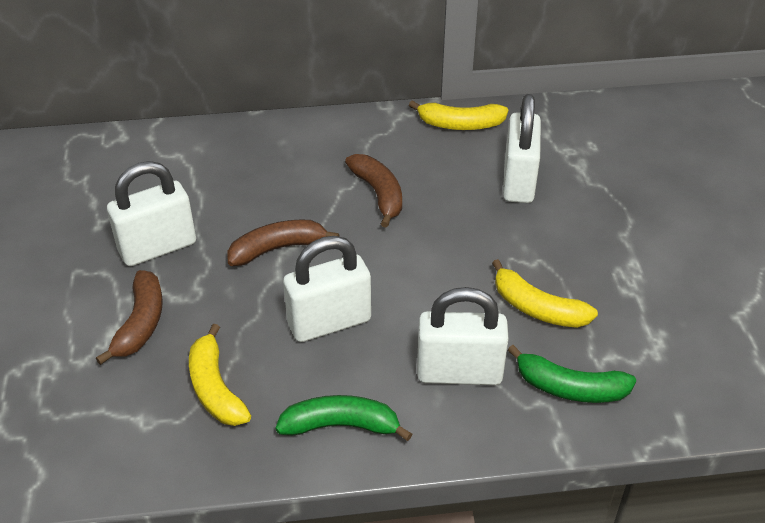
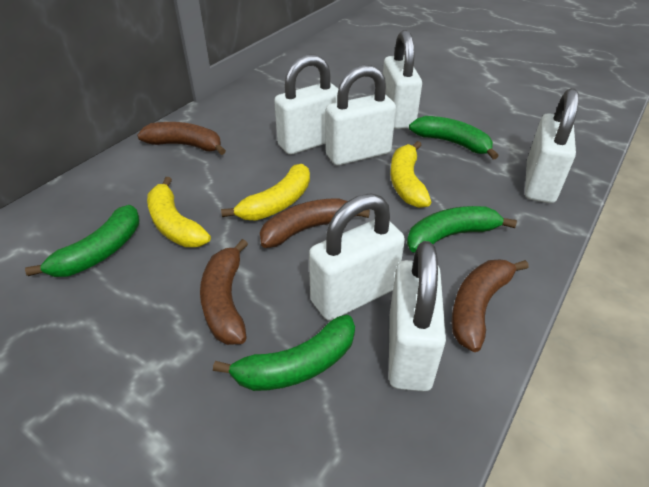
brown banana: 3 -> 4
green banana: 2 -> 4
white padlock: 4 -> 6

